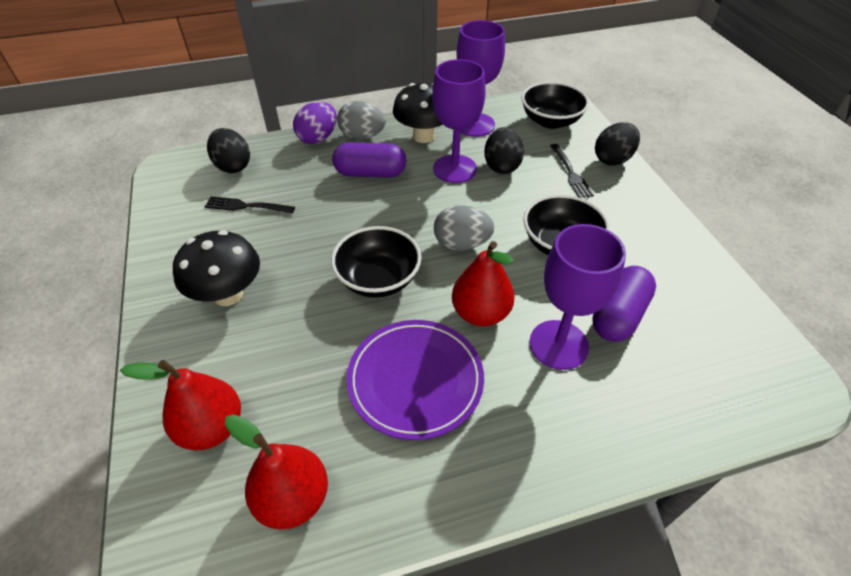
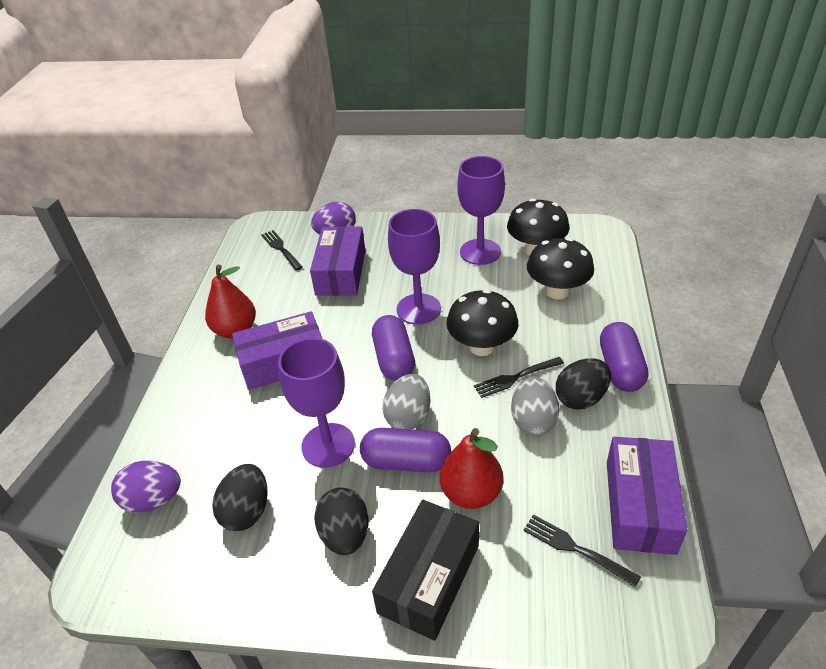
black bowl: 3 -> 0
black box: 0 -> 1
black fork: 2 -> 3
black mushroom: 2 -> 3
purple box: 0 -> 3
purple capsule: 2 -> 3
purple egg: 1 -> 2
purple plate: 1 -> 0
red pear: 3 -> 2

